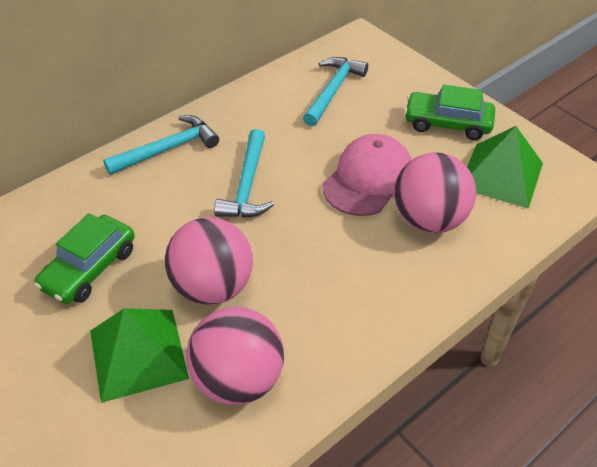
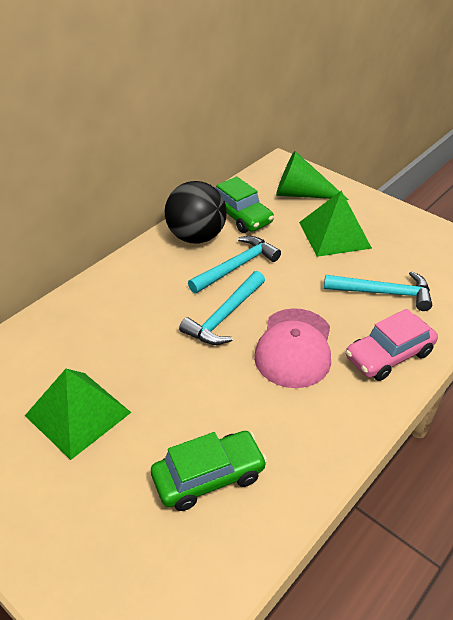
black ball: 0 -> 1
green cone: 0 -> 1
pink ball: 3 -> 0
pink car: 0 -> 1

